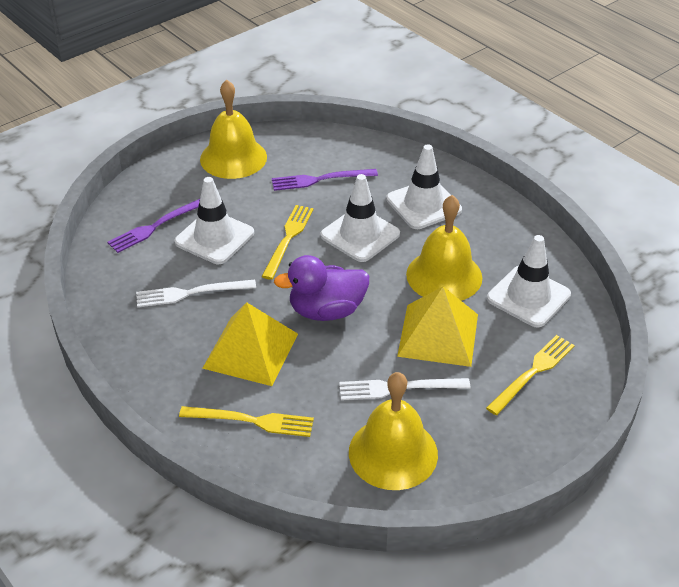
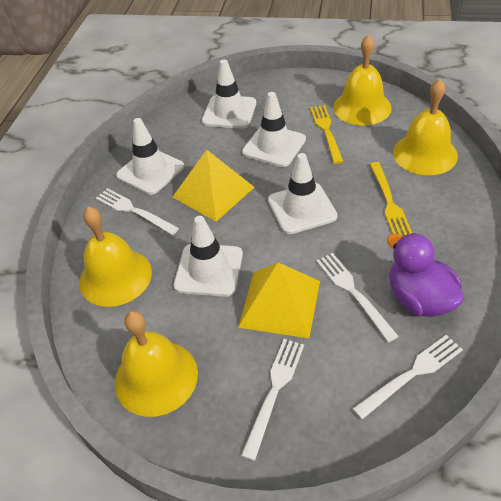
purple fork: 2 -> 0
white fork: 2 -> 4
white traffic cone: 4 -> 5
yellow bell: 3 -> 4
yellow fork: 3 -> 2

